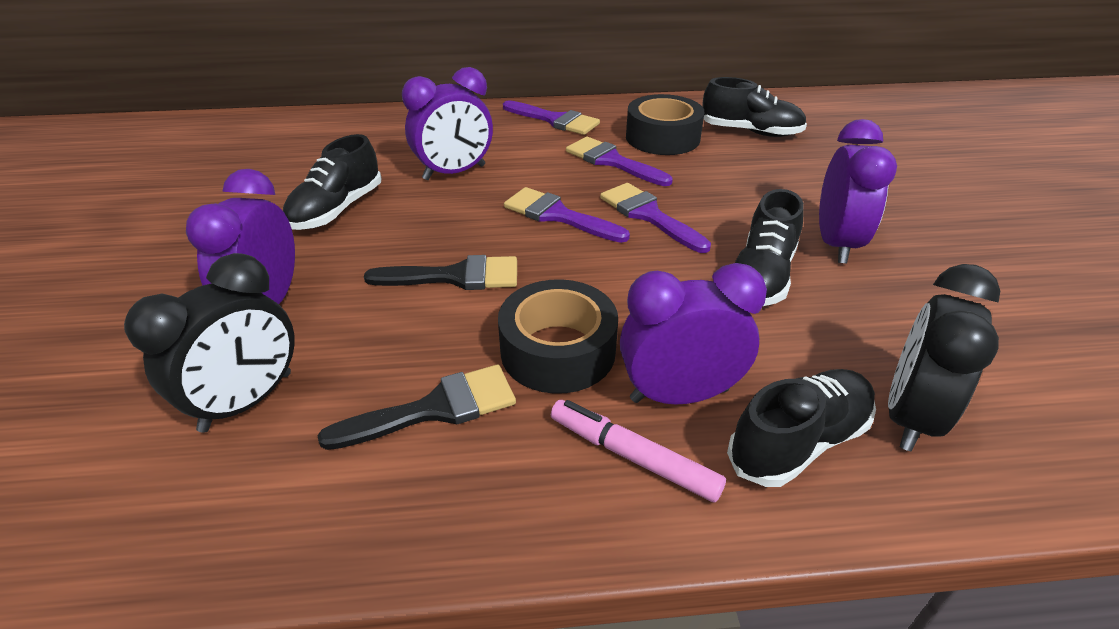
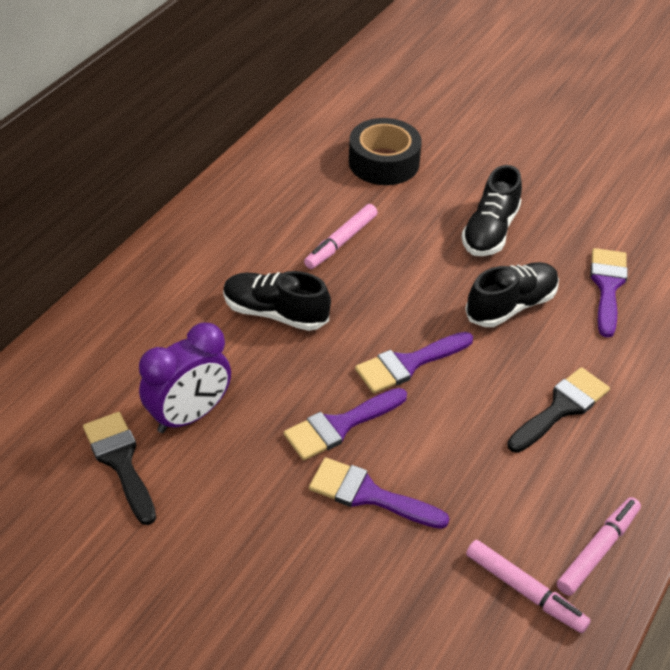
black clock: 2 -> 0
black shoe: 4 -> 3
black tape: 2 -> 1
pink marker: 1 -> 3
purple clock: 4 -> 1

